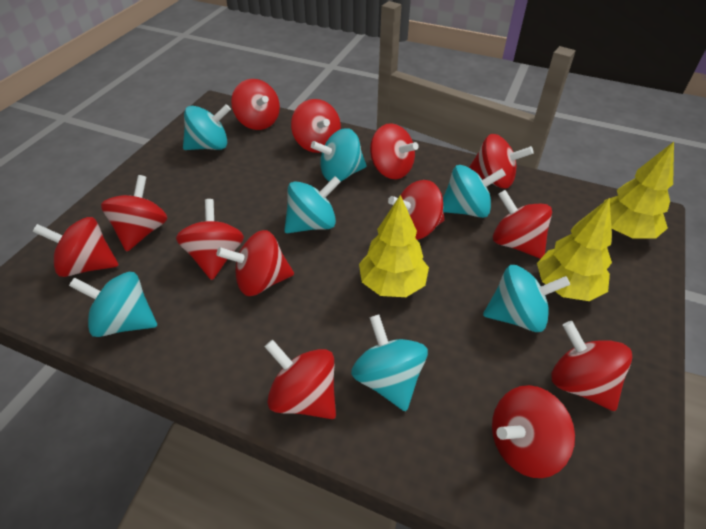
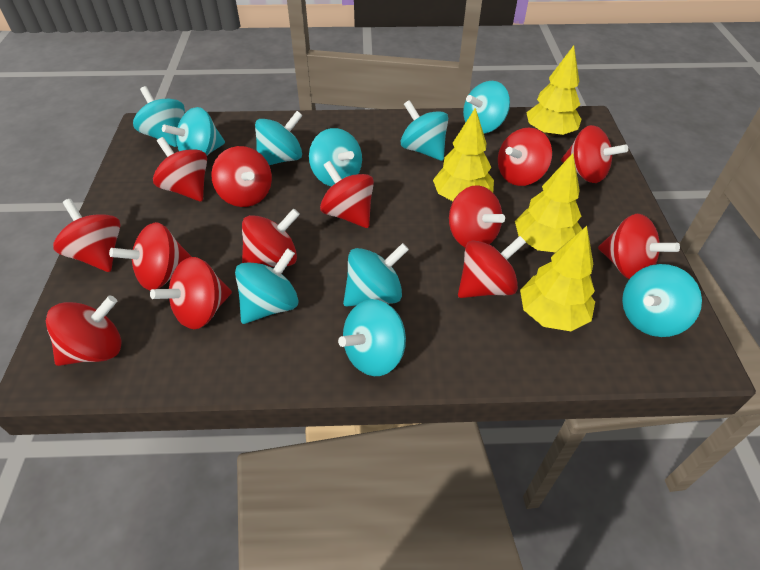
turquoise spinning top: 7 -> 10
yellow tree: 3 -> 4

